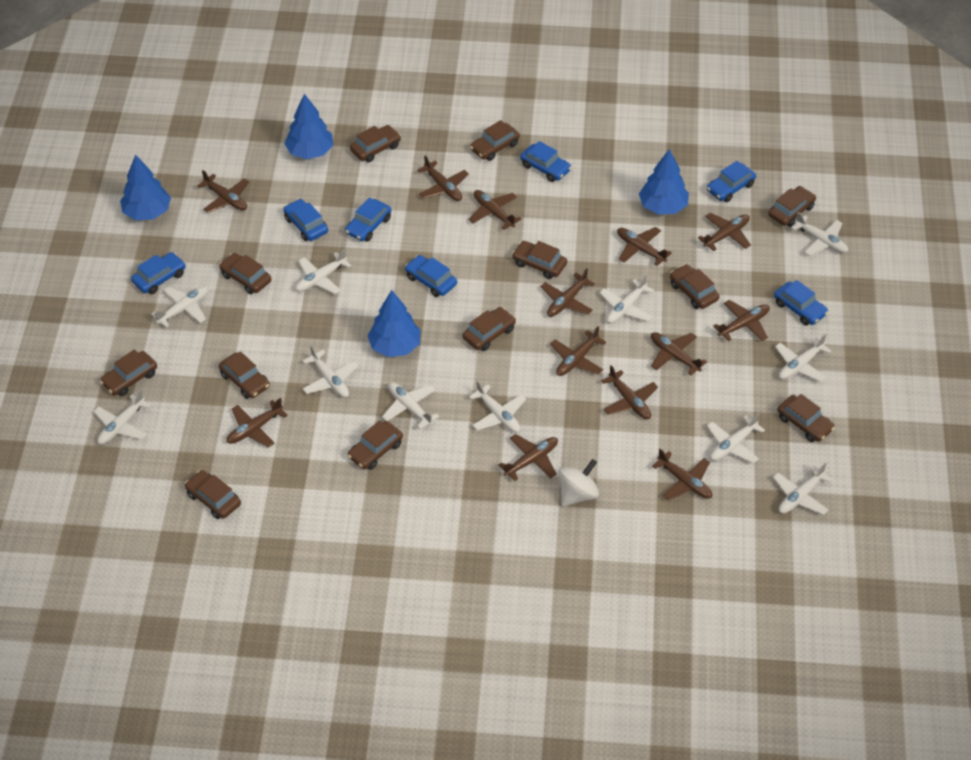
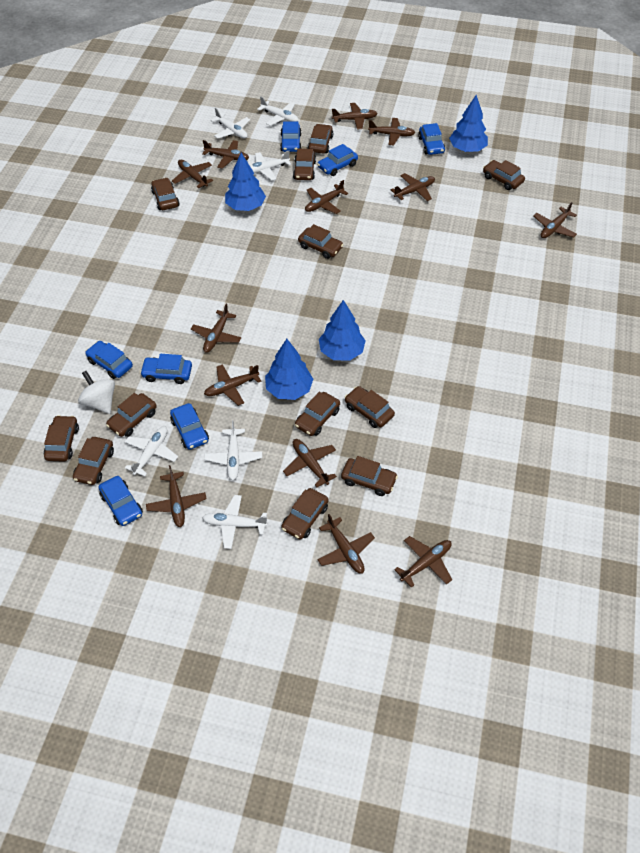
white plane: 11 -> 6

